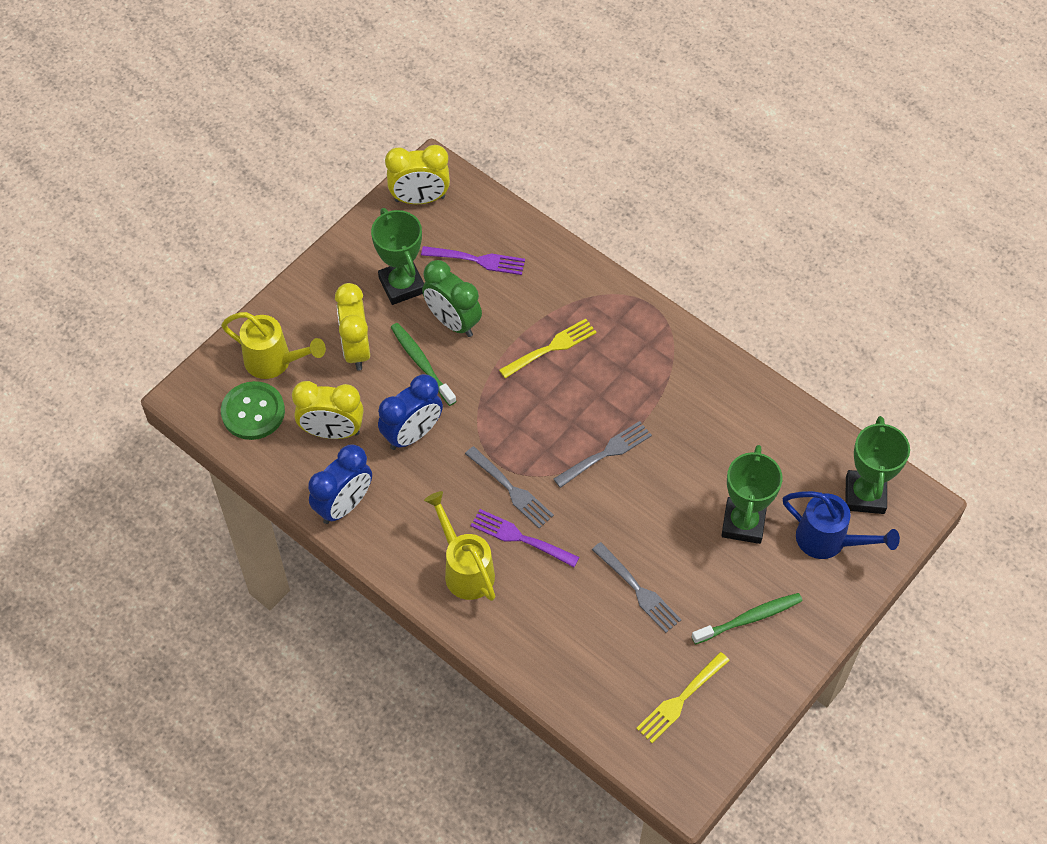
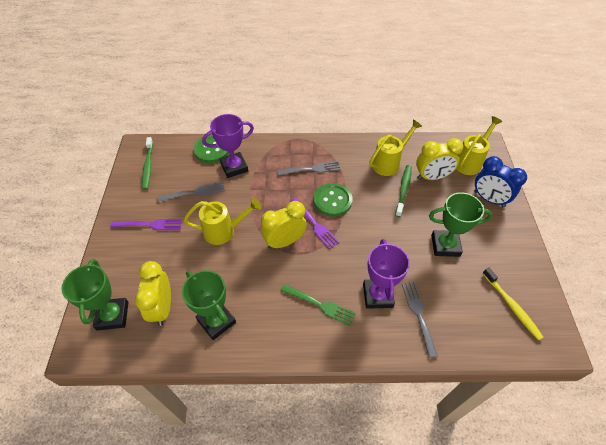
blue clock: 2 -> 1
blue watering can: 1 -> 0
green button: 1 -> 2
green clock: 1 -> 0
green fork: 0 -> 1
purple trophy: 0 -> 2
yellow fork: 2 -> 0
yellow toothbrush: 0 -> 1
yellow watering can: 2 -> 3

